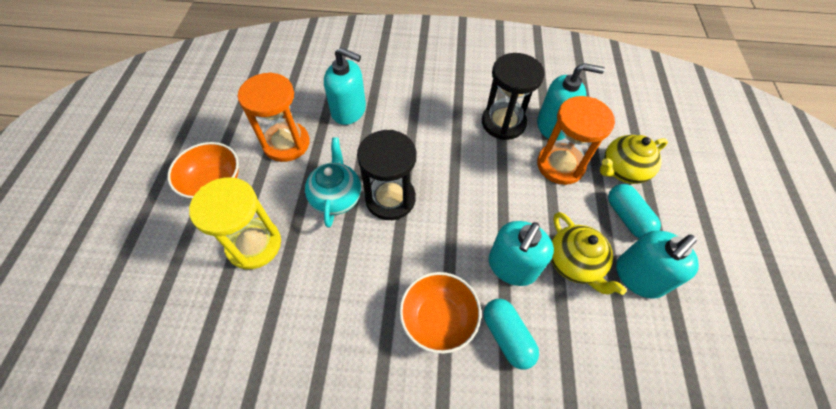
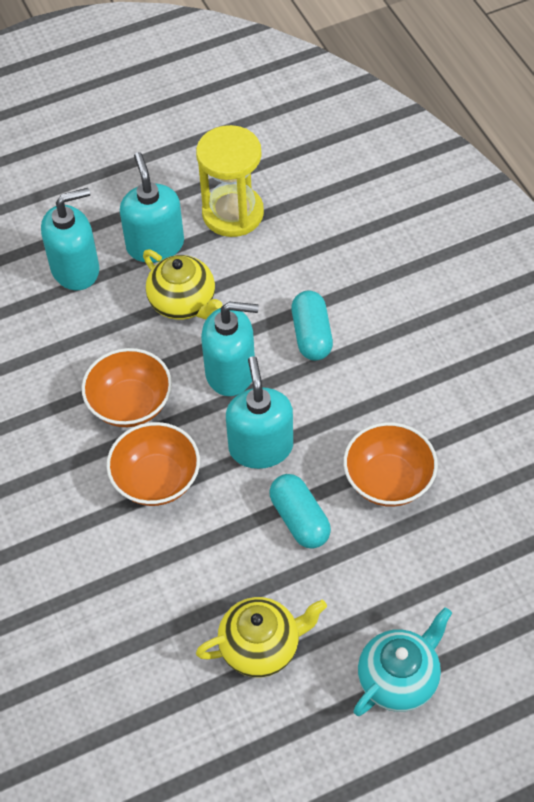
black hourglass: 2 -> 0
orange bowl: 2 -> 3
orange hourglass: 2 -> 0

